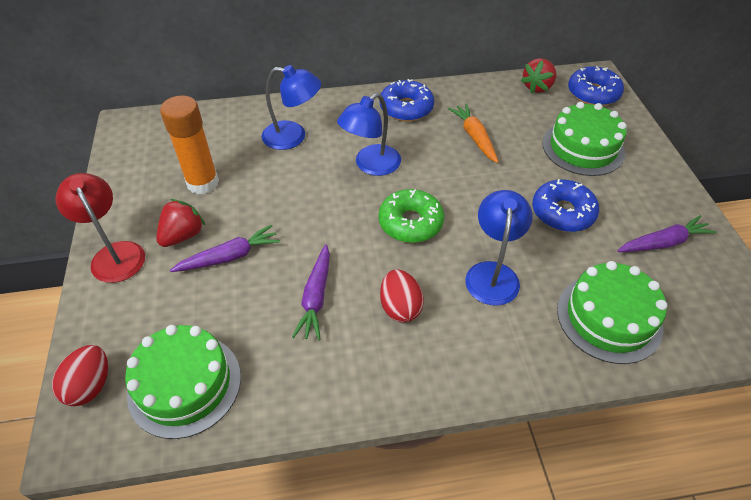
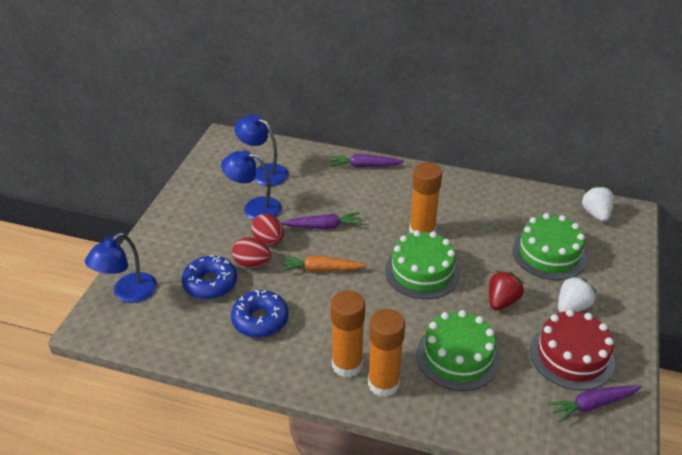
blue donut: 3 -> 2
green donut: 1 -> 0
orange glue stick: 1 -> 3
red cake: 0 -> 1
red lamp: 1 -> 0
red strawberry: 2 -> 1
white strawberry: 0 -> 2

